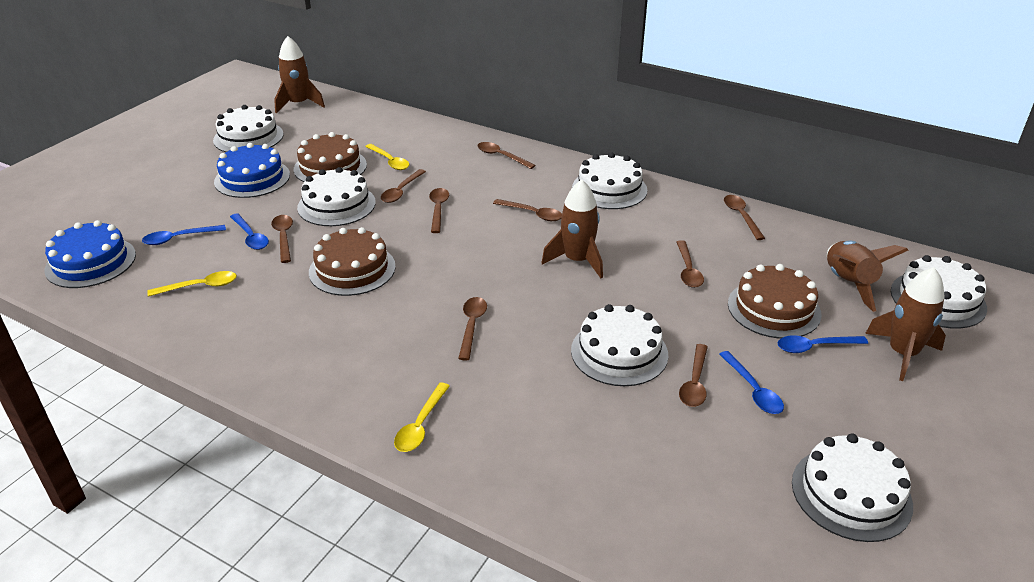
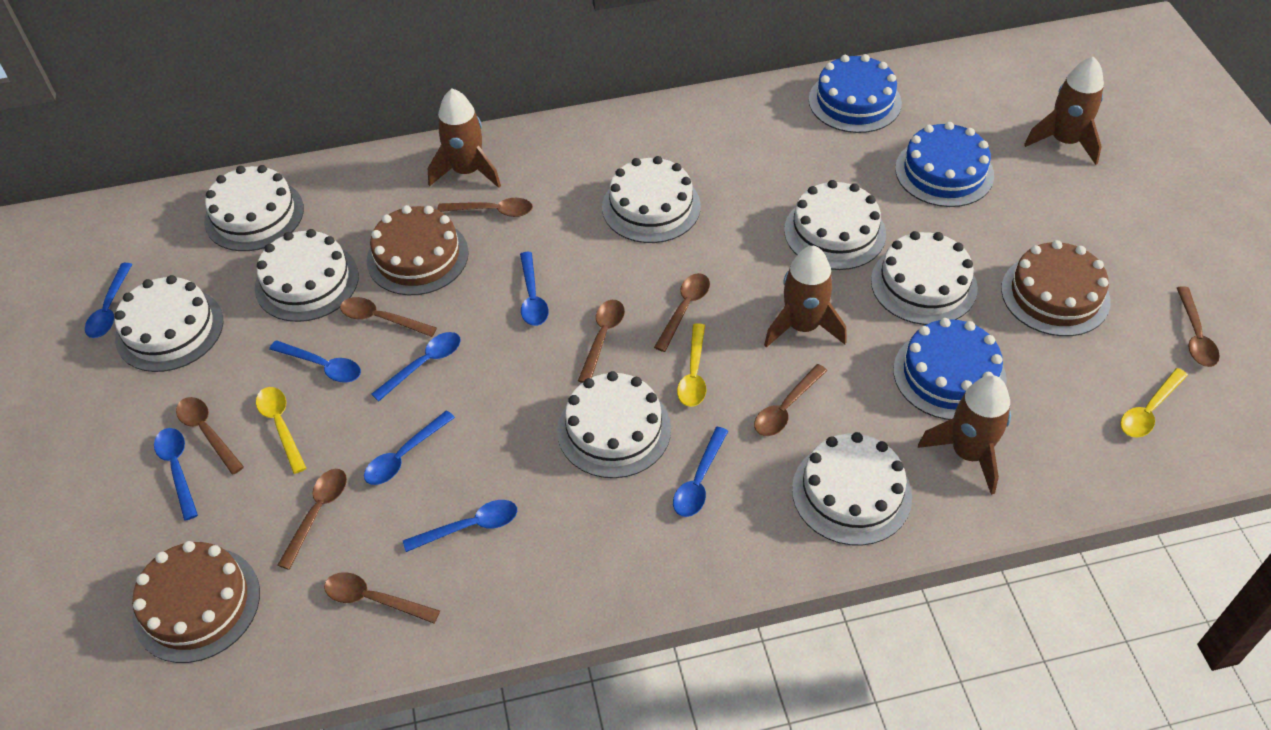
blue cake: 2 -> 3
blue spoon: 4 -> 8
white cake: 6 -> 8

